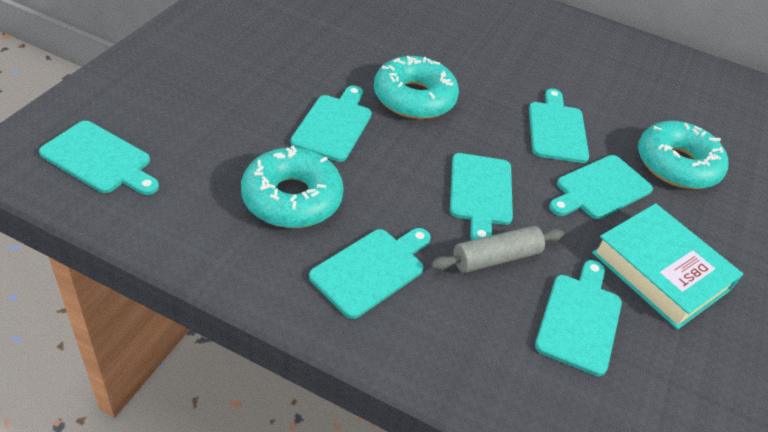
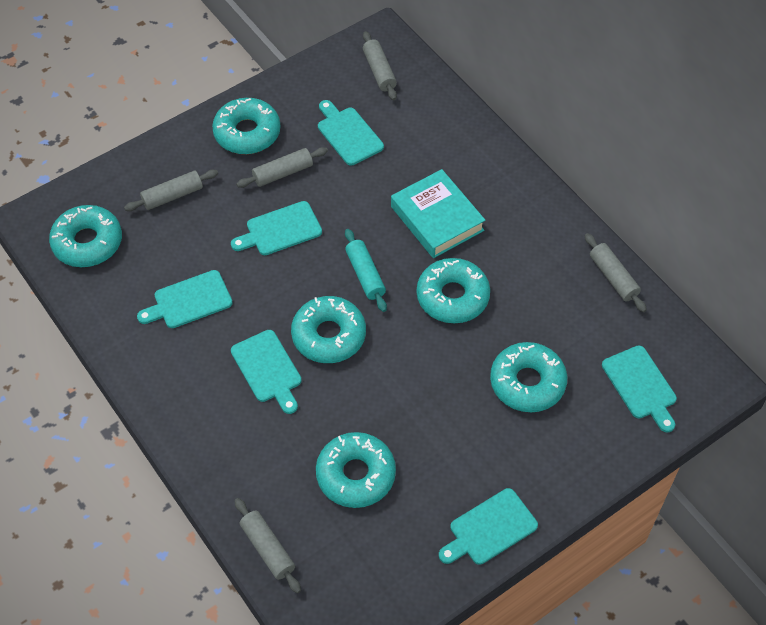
grey rolling pin: 1 -> 5
turquoise cutting board: 7 -> 6
turquoise donut: 3 -> 6
turquoise rolling pin: 0 -> 1

